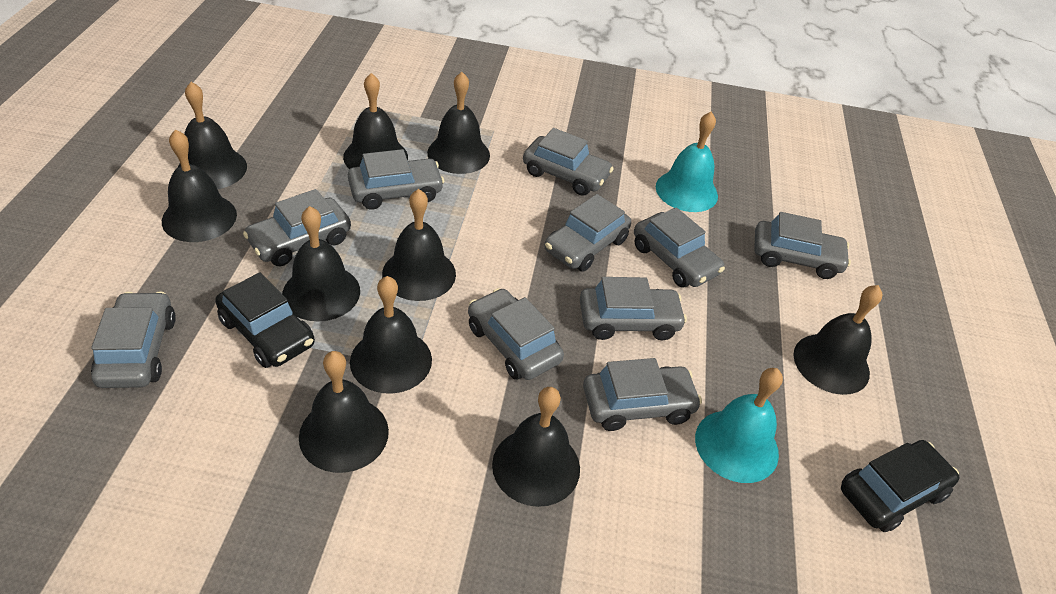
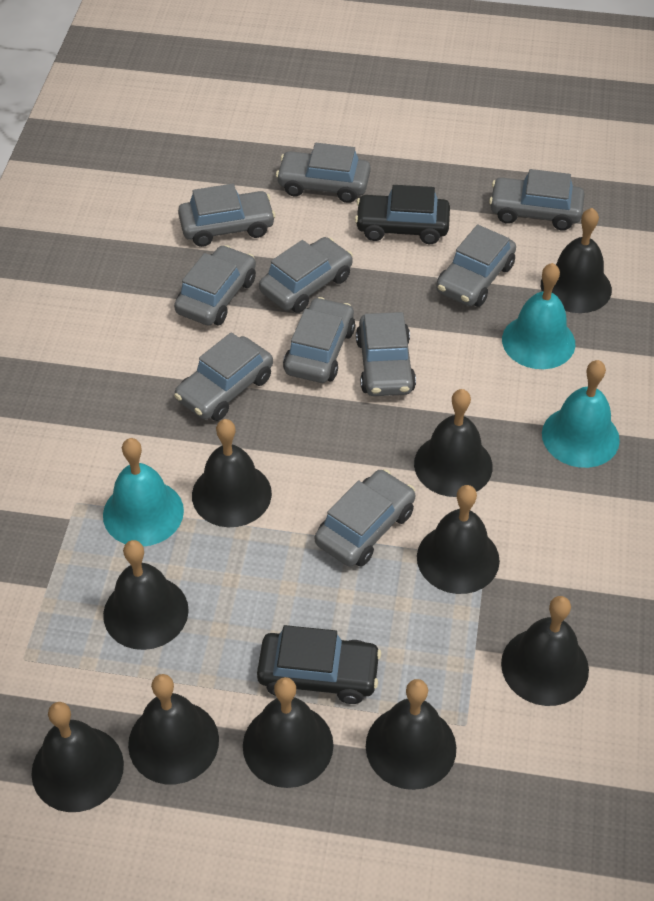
turquoise bell: 2 -> 3

